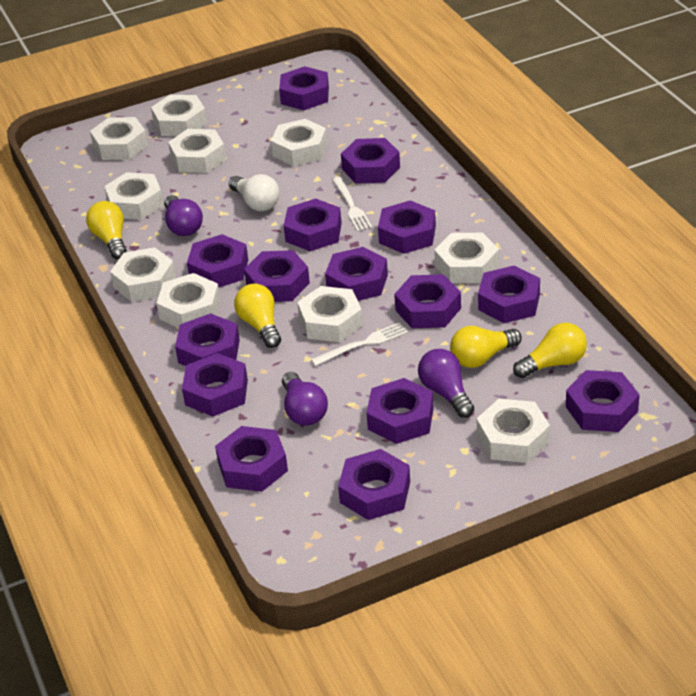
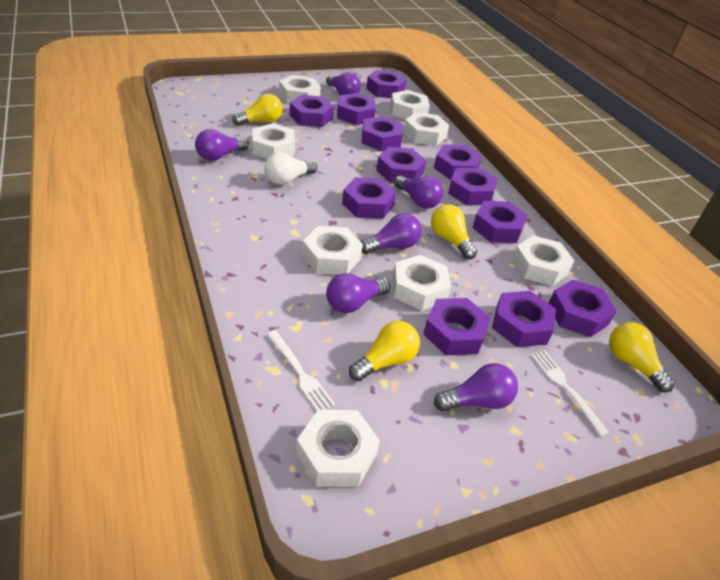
purple light bulb: 3 -> 6
purple nut: 15 -> 12
white nut: 10 -> 8

